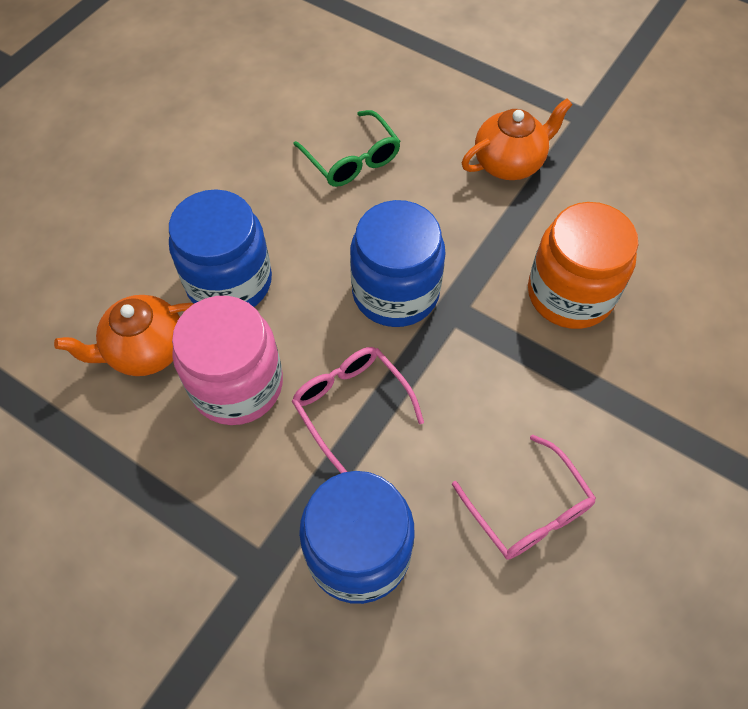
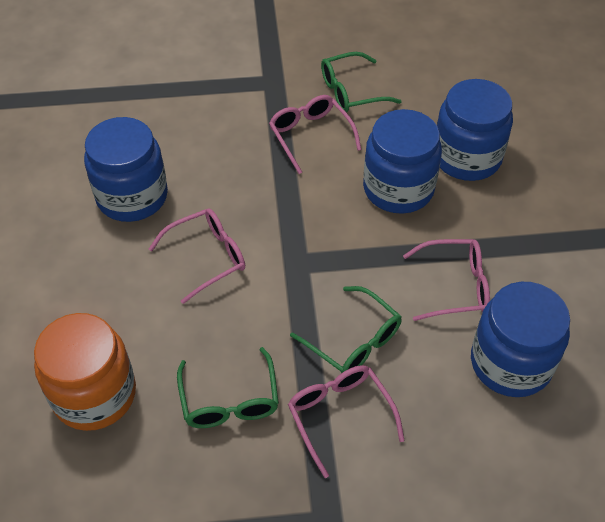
blue jar: 3 -> 4
green glasses: 1 -> 3
orange teapot: 2 -> 0
pink glasses: 2 -> 4
pink jar: 1 -> 0

